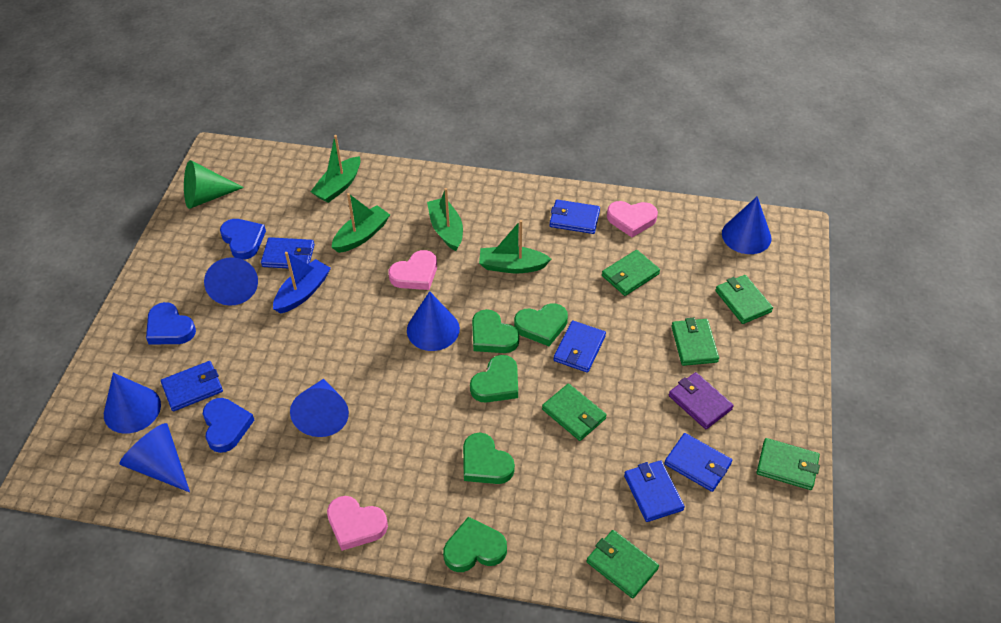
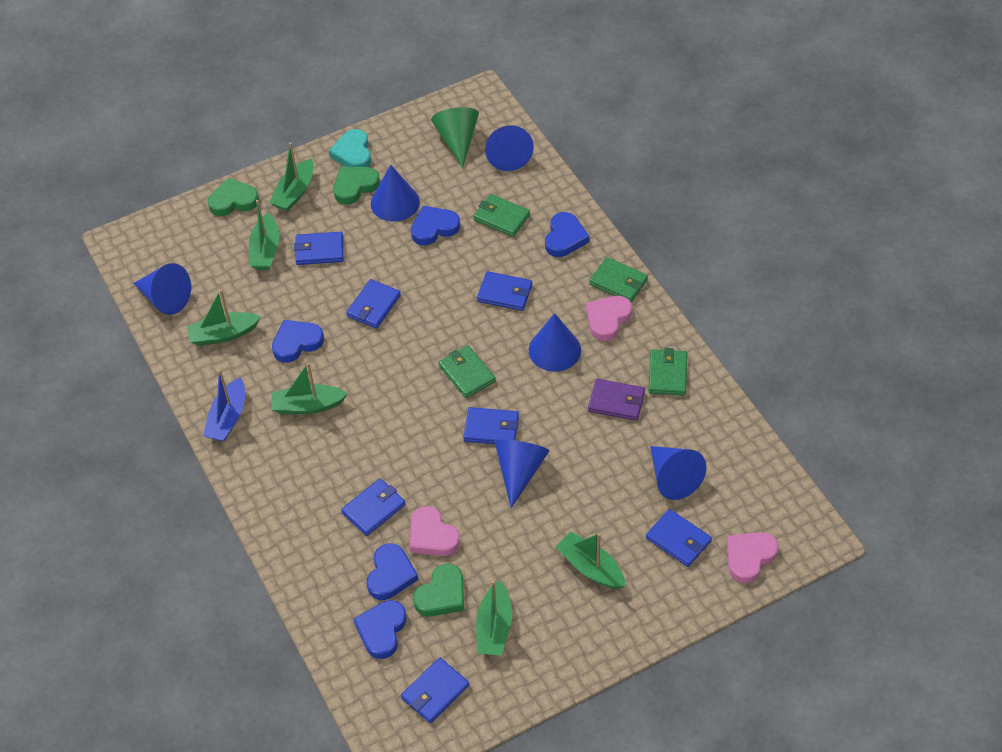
blue heart: 3 -> 5
blue wallet: 6 -> 7
green boat: 4 -> 6
green heart: 5 -> 3
green wallet: 6 -> 4
turquoise heart: 0 -> 1

